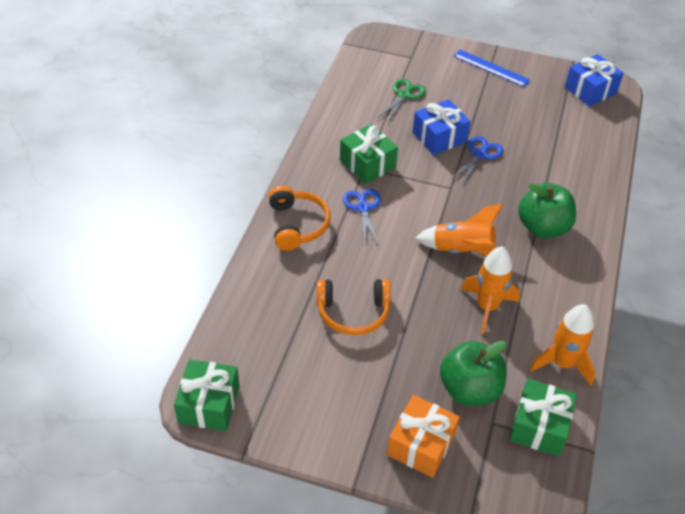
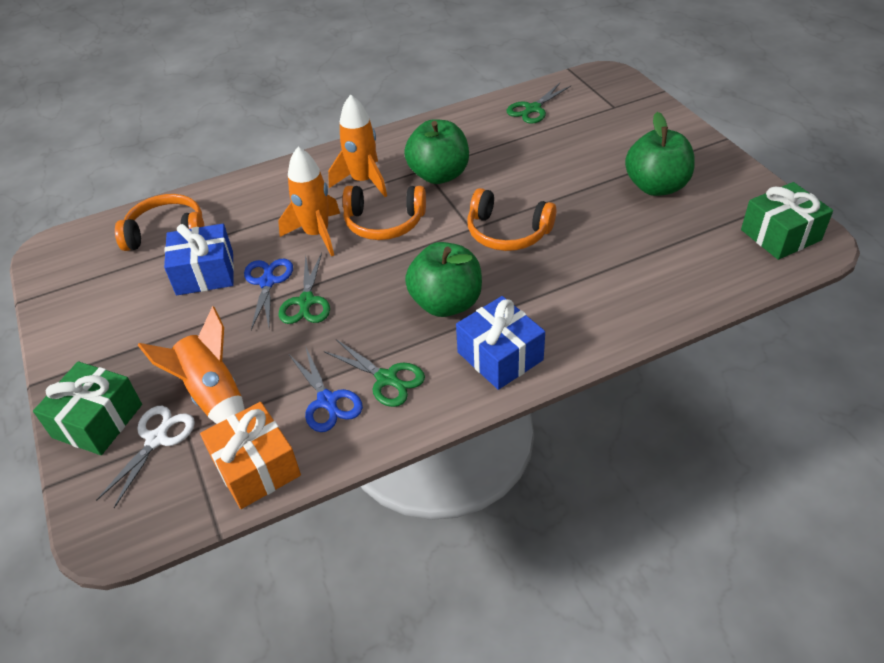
blue ruler: 1 -> 0
green apple: 2 -> 3
green gift: 3 -> 2
green scissors: 1 -> 3
orange headphones: 2 -> 3
white scissors: 0 -> 1

